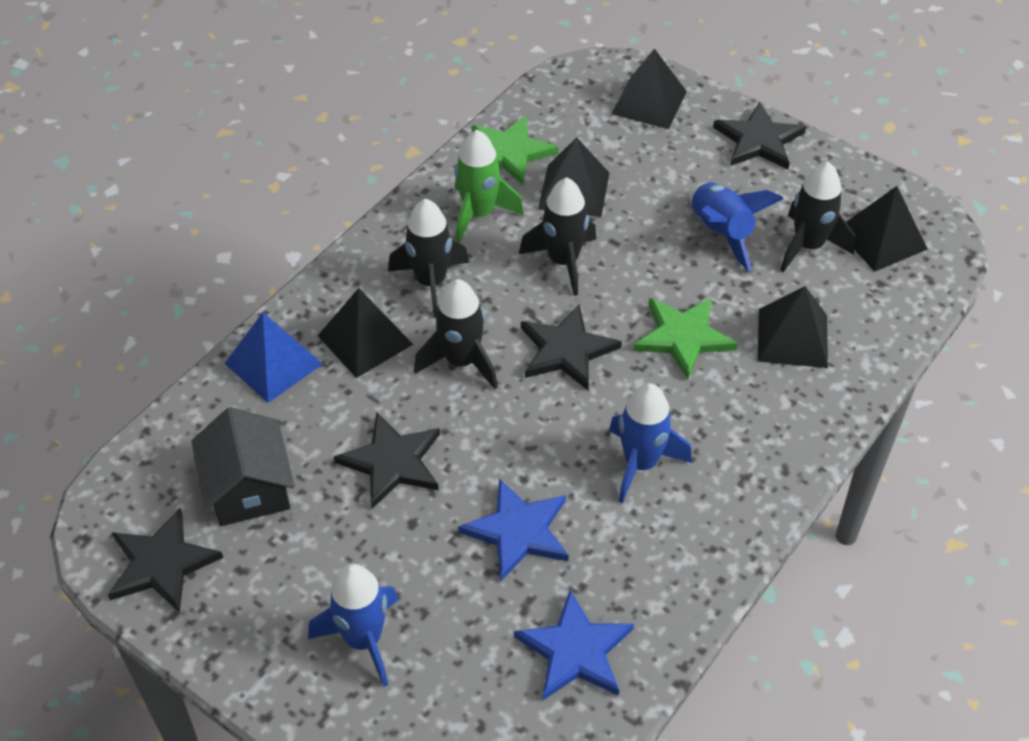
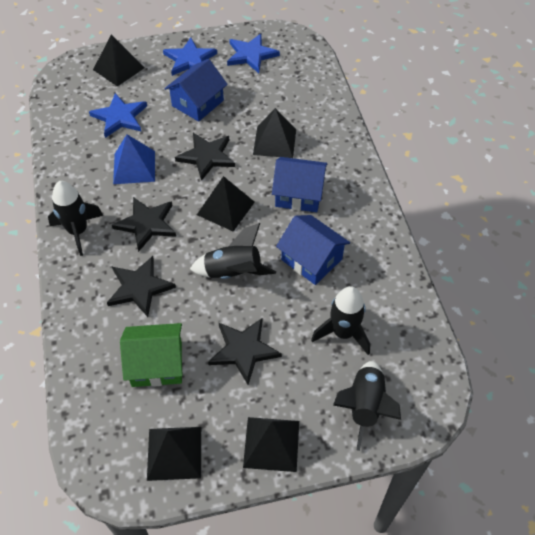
black house: 1 -> 0
blue house: 0 -> 3
blue rocket: 3 -> 0
blue star: 2 -> 3
green house: 0 -> 1
green rocket: 1 -> 0
green star: 2 -> 0

